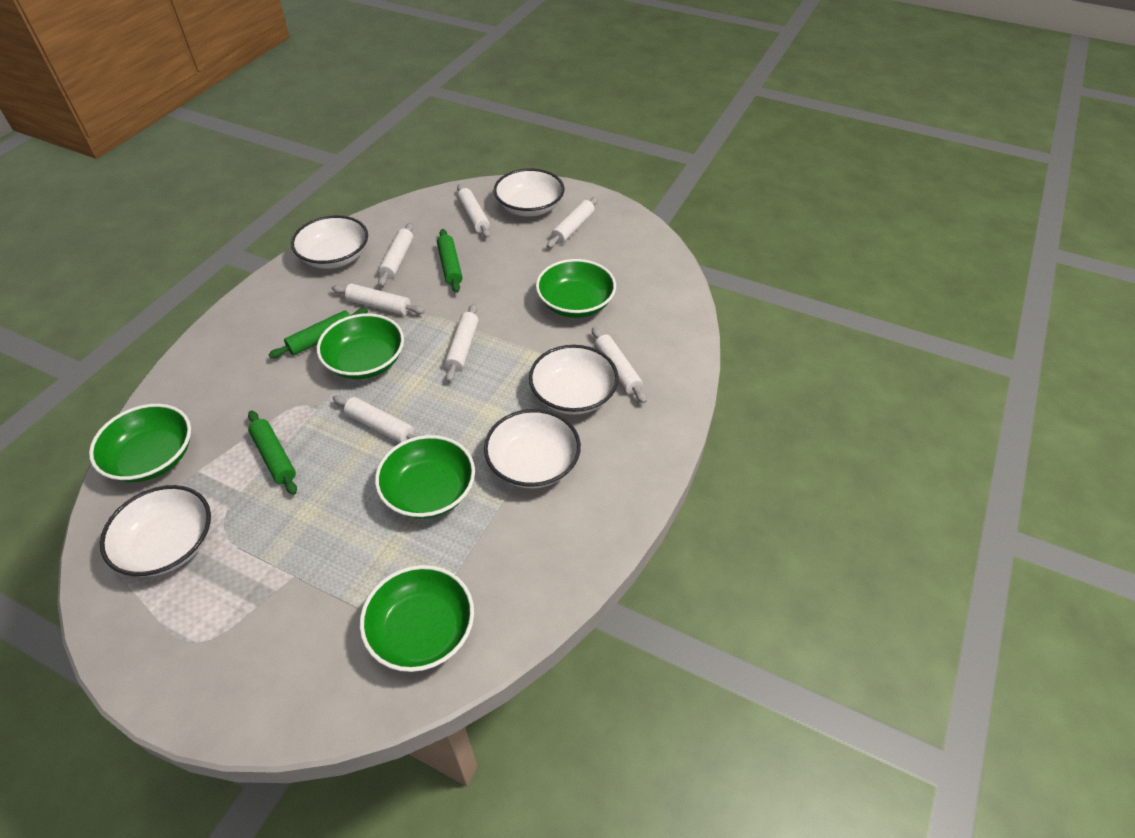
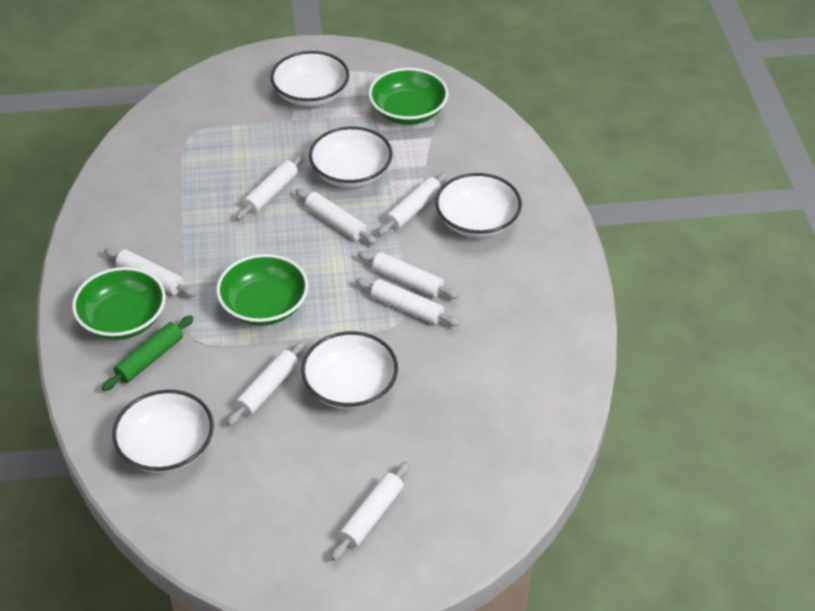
green bowl: 5 -> 3
green rolling pin: 3 -> 1
white rolling pin: 7 -> 8

